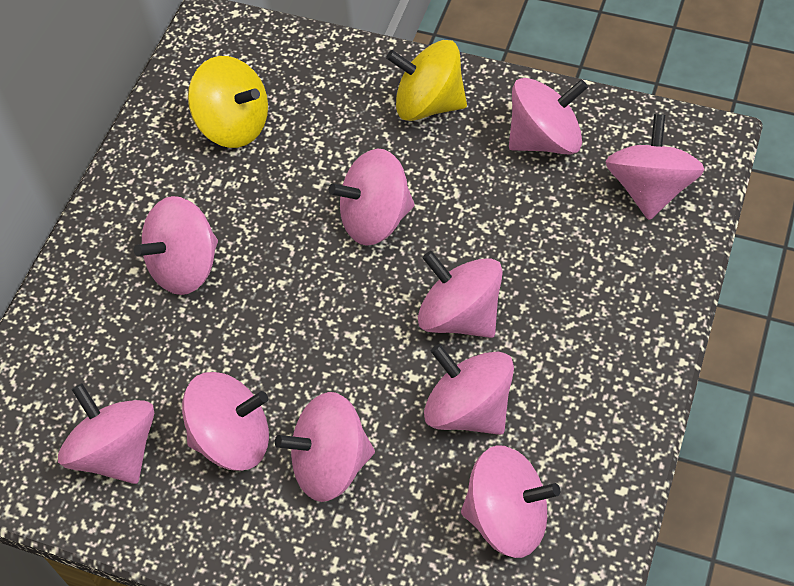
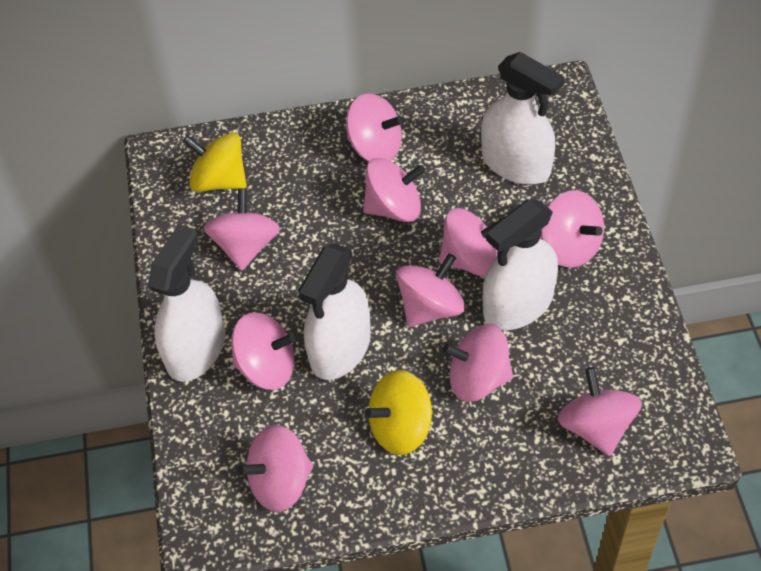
white spray bottle: 0 -> 4

